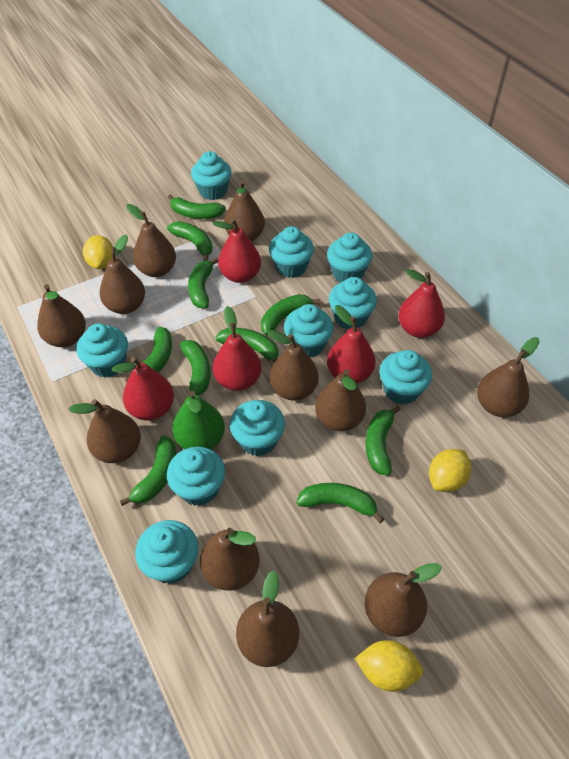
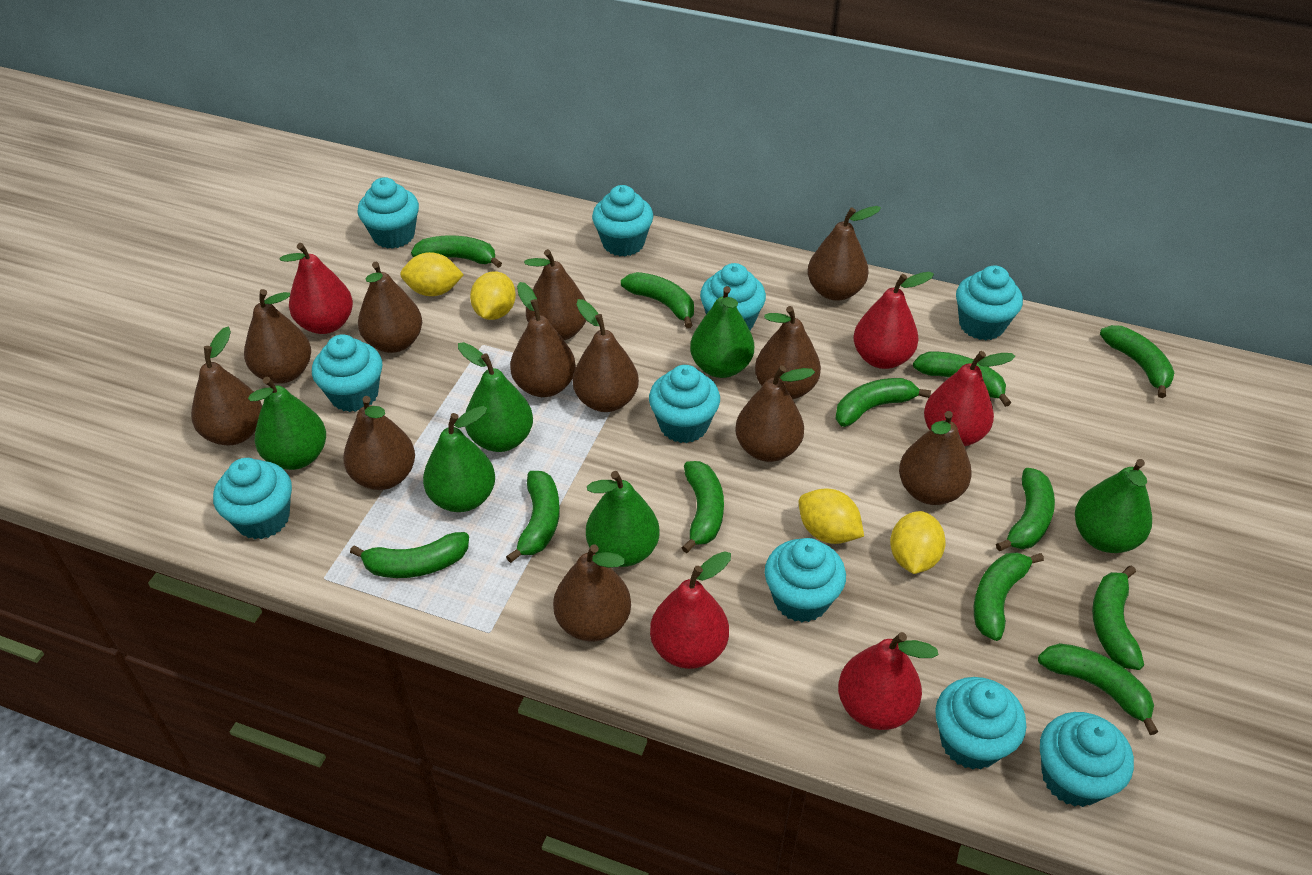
brown pear: 11 -> 12
green banana: 10 -> 12
green pear: 1 -> 6
yellow lemon: 3 -> 4

